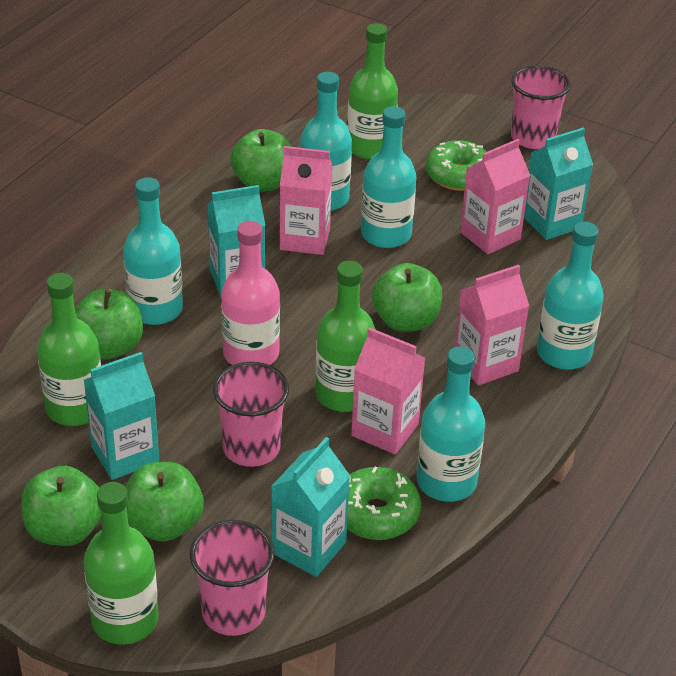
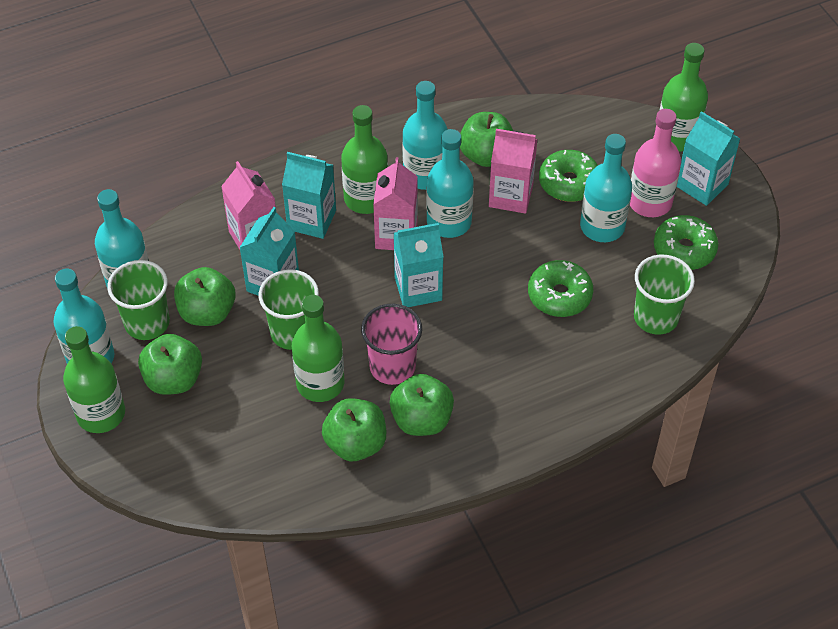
green cup: 0 -> 3
green donut: 2 -> 3
pink carton: 4 -> 3
pink cup: 3 -> 1

